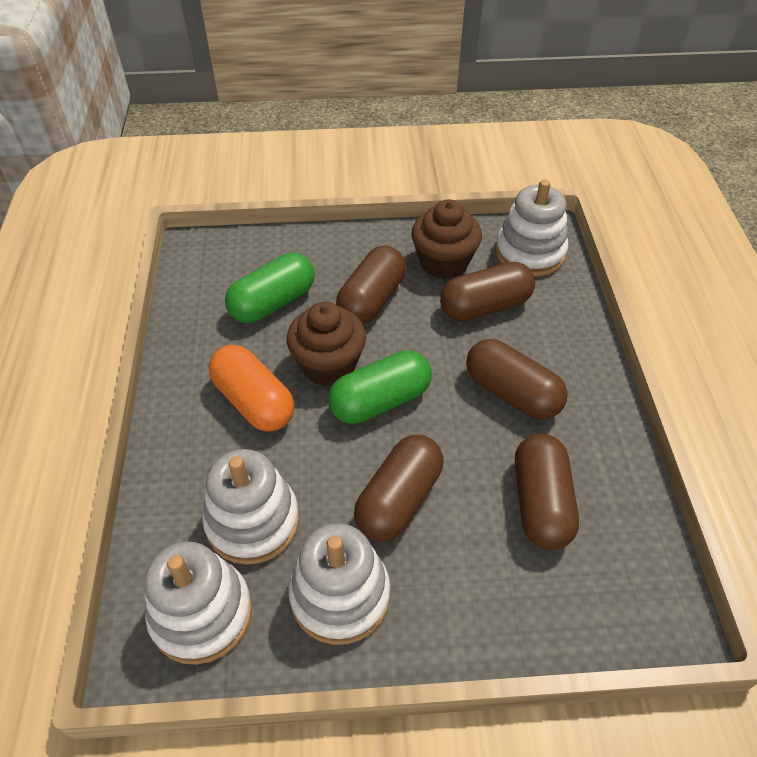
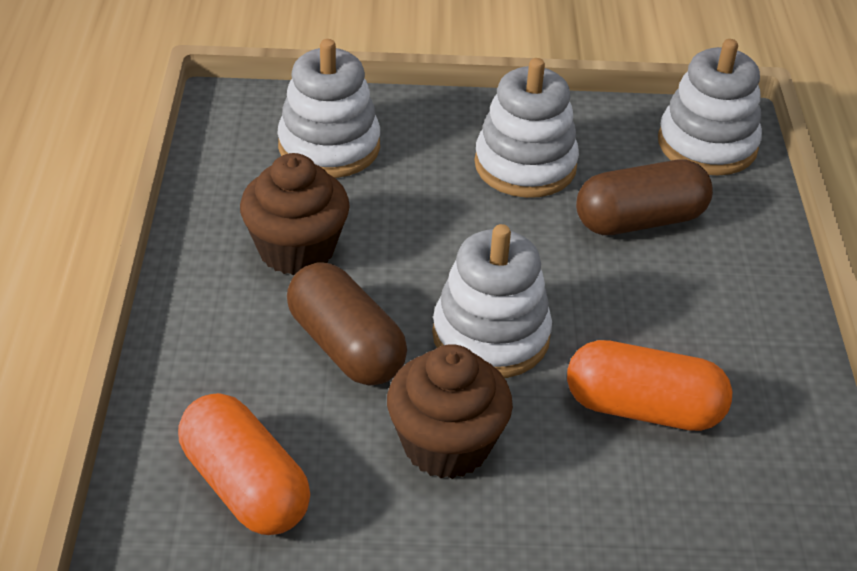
brown capsule: 5 -> 2
green capsule: 2 -> 0
orange capsule: 1 -> 2

